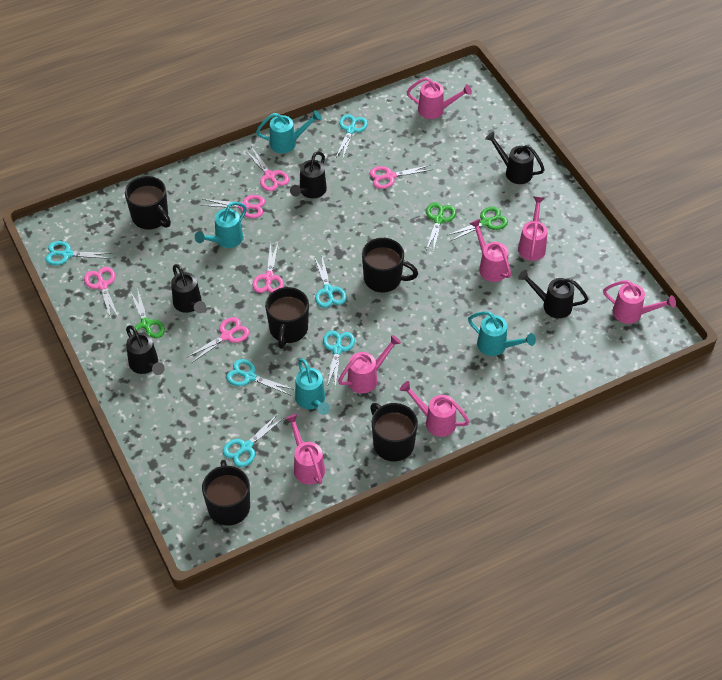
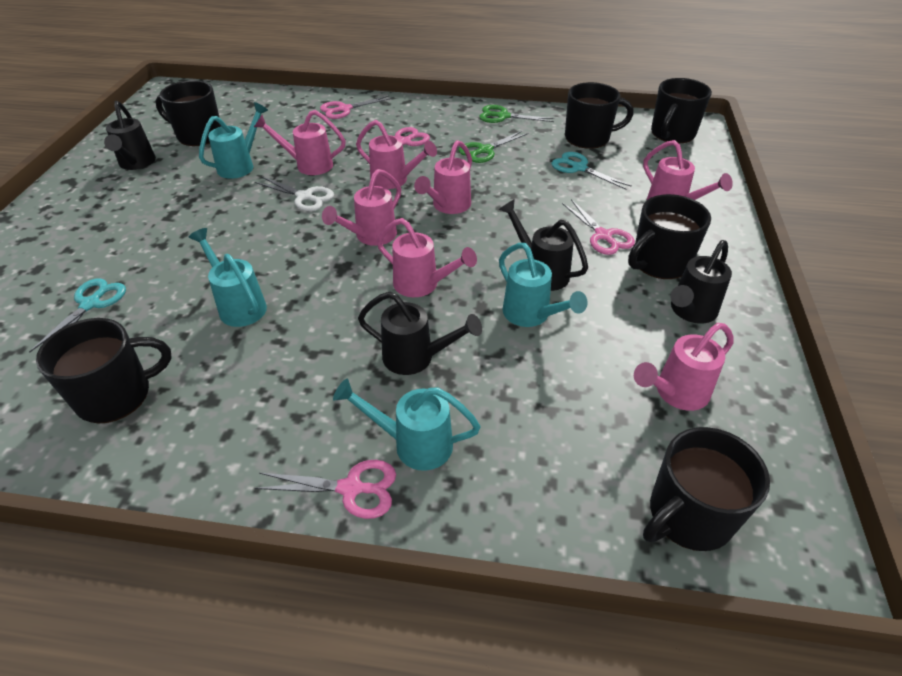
black mug: 5 -> 6
black watering can: 5 -> 4
green scissors: 3 -> 2
pink scissors: 6 -> 4
turquoise scissors: 6 -> 2
white scissors: 0 -> 1

